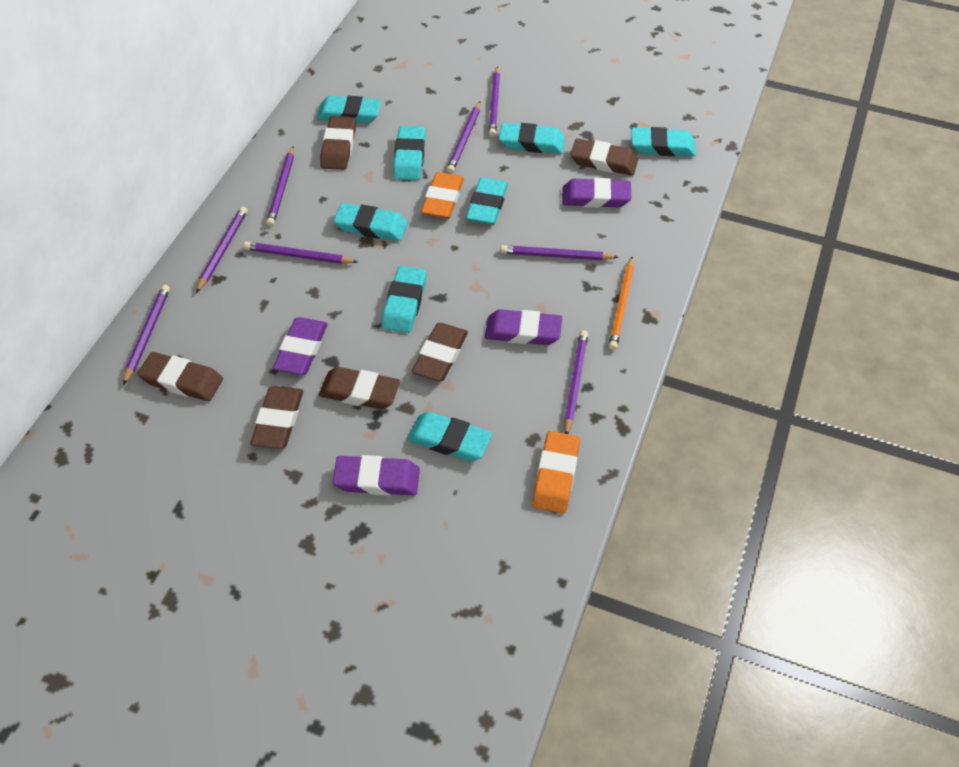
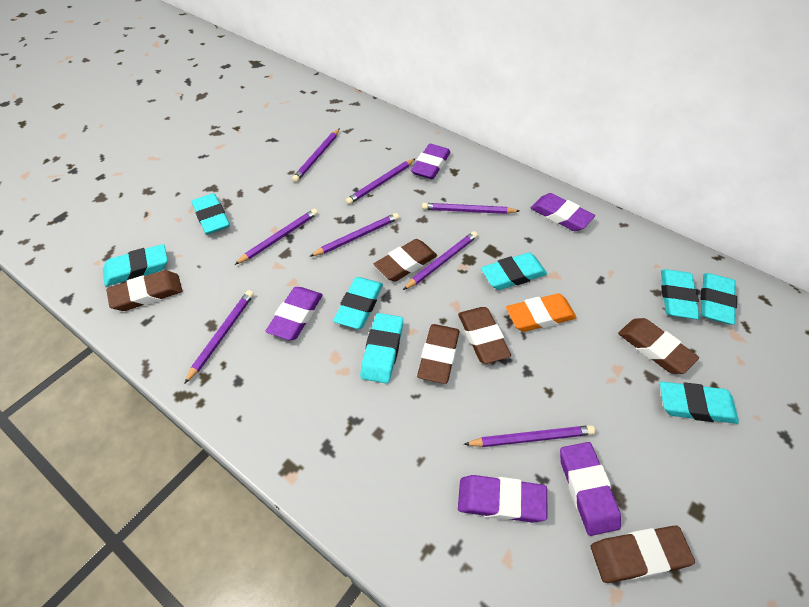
orange eraser: 2 -> 1
orange pencil: 1 -> 0
purple eraser: 4 -> 5

